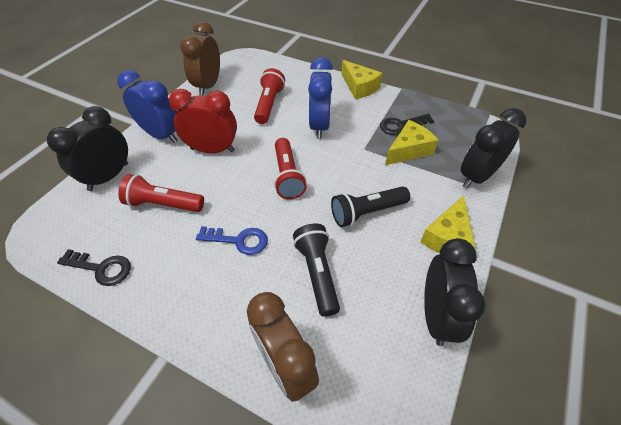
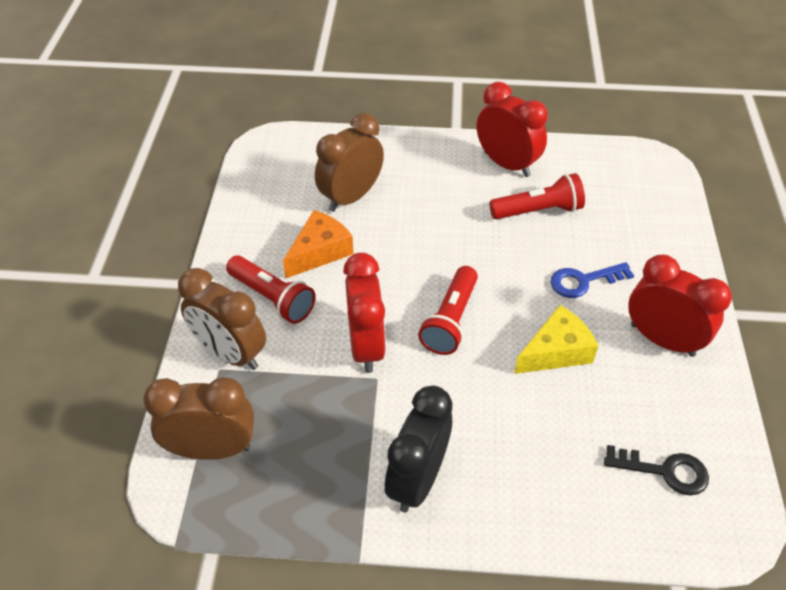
black clock: 3 -> 1
black flashlight: 2 -> 0
black key: 2 -> 1
blue clock: 2 -> 0
brown clock: 2 -> 3
orange cheese: 0 -> 1
red clock: 1 -> 3
yellow cheese: 3 -> 1

